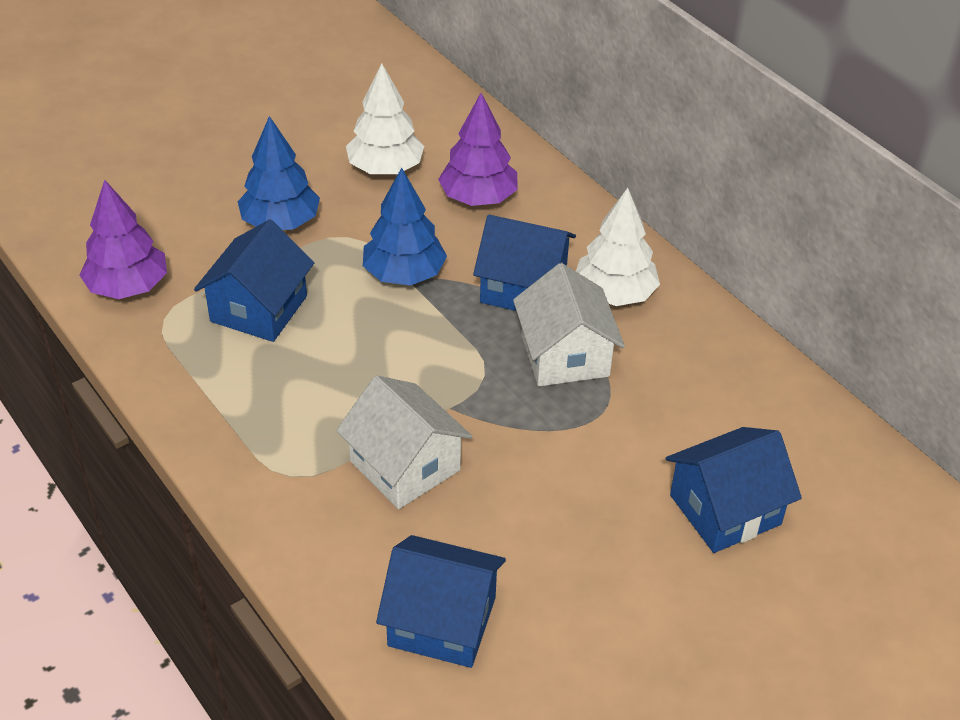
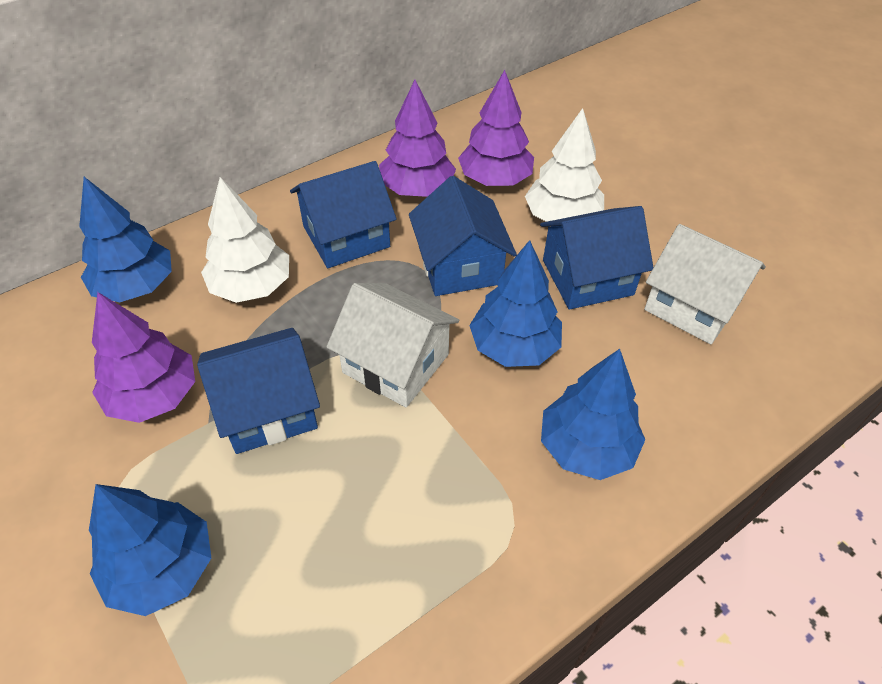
blue tree: 2 -> 4
purple tree: 2 -> 3

